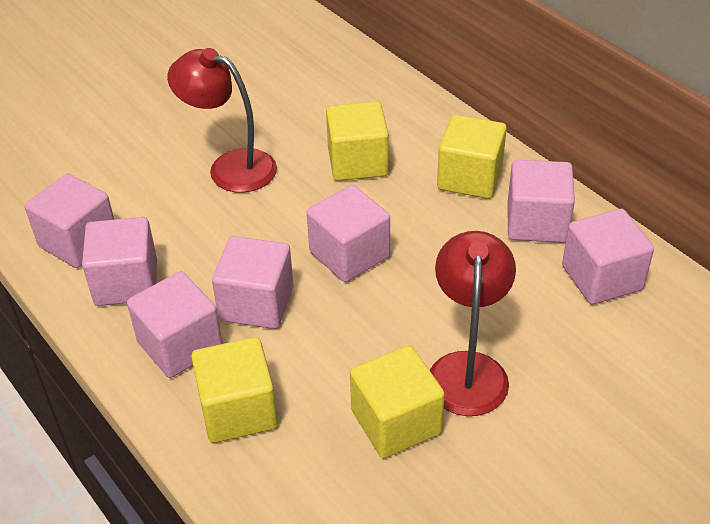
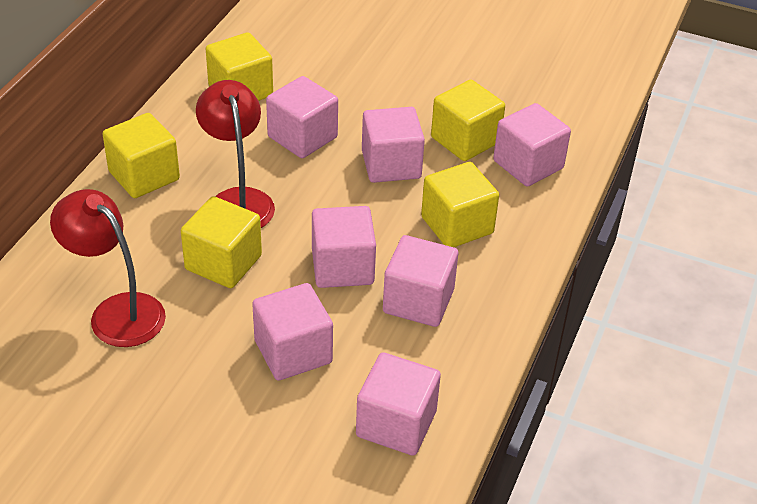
yellow cube: 4 -> 5

